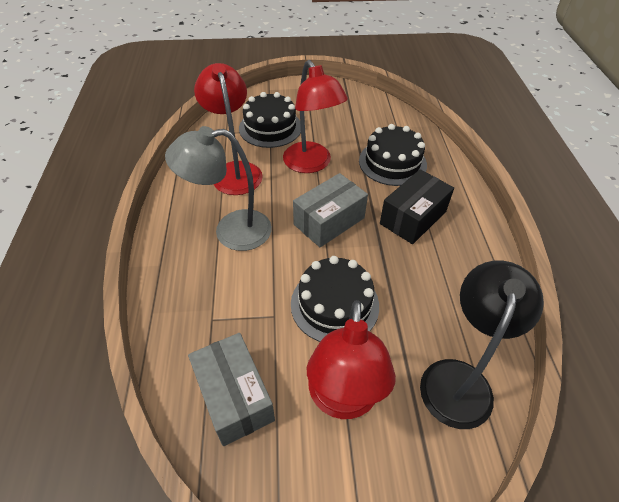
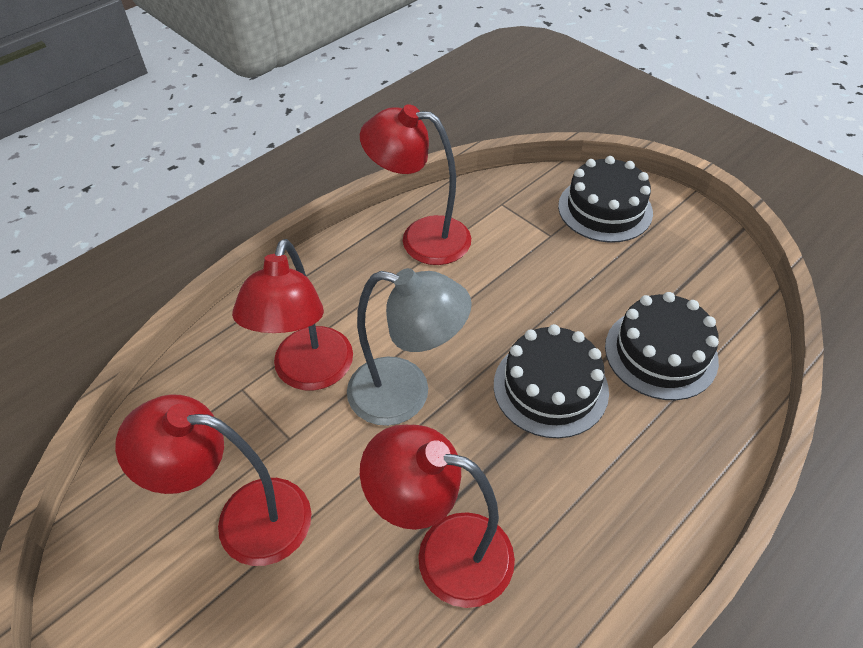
black box: 1 -> 0
black lamp: 1 -> 0
grey box: 2 -> 0
red lamp: 3 -> 4

